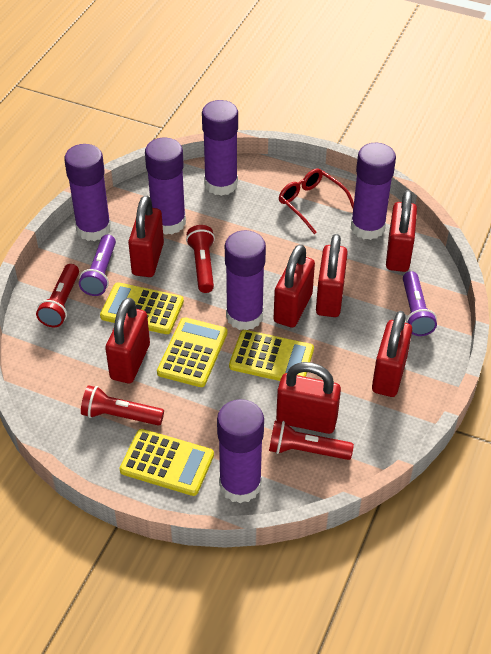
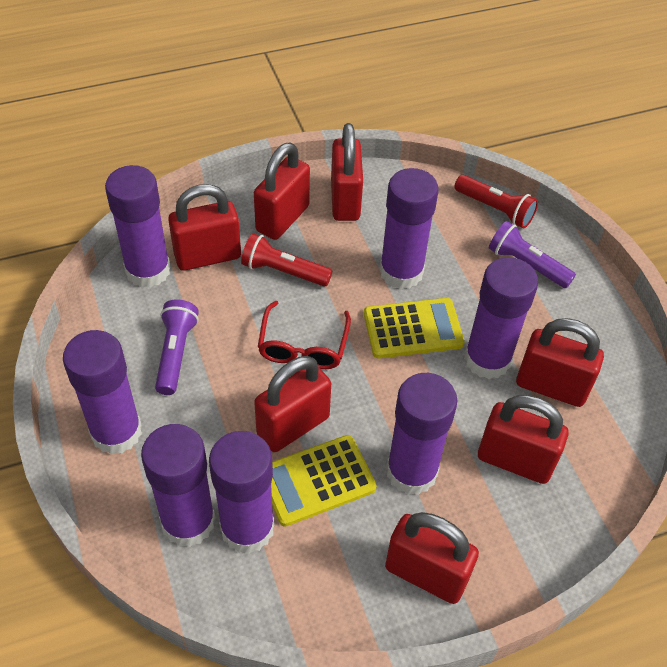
purple glue stick: 6 -> 7
red flashlight: 4 -> 2
yellow calculator: 4 -> 2

